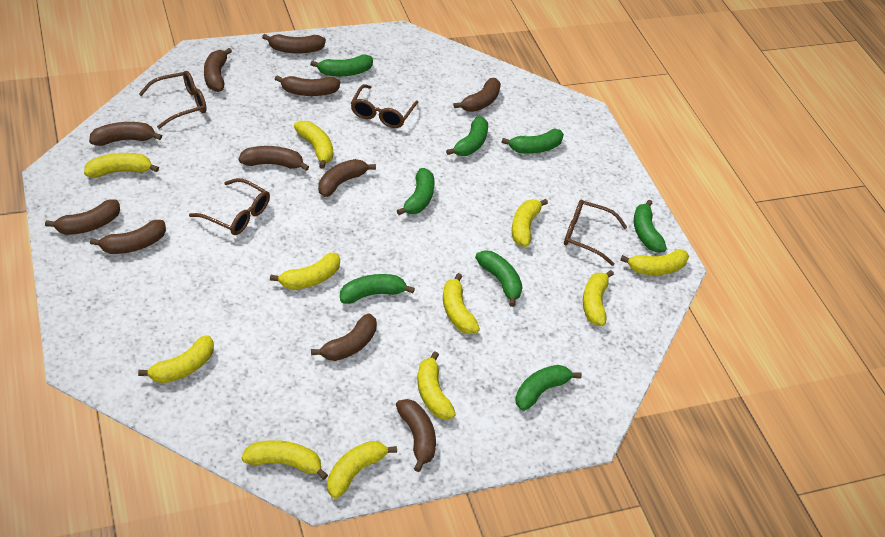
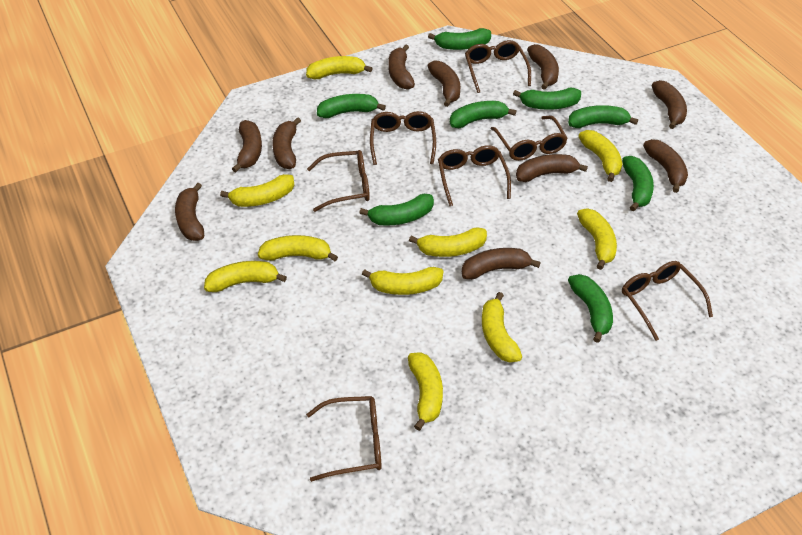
brown banana: 11 -> 10
brown glasses: 4 -> 7
yellow banana: 11 -> 10

